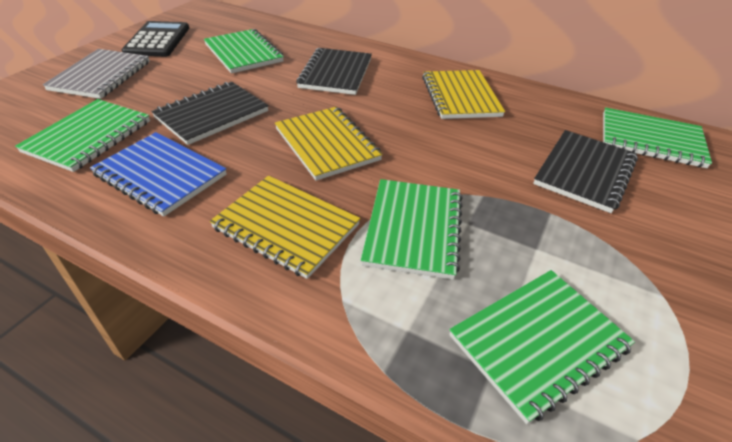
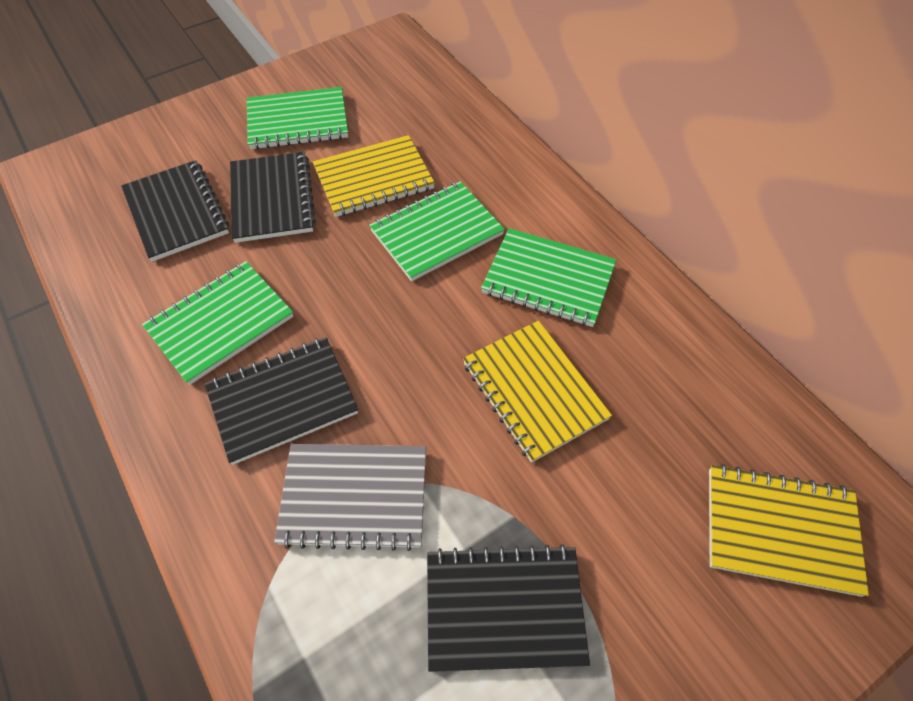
black calculator: 1 -> 0
black notebook: 3 -> 4
blue notebook: 1 -> 0
green notebook: 5 -> 4

